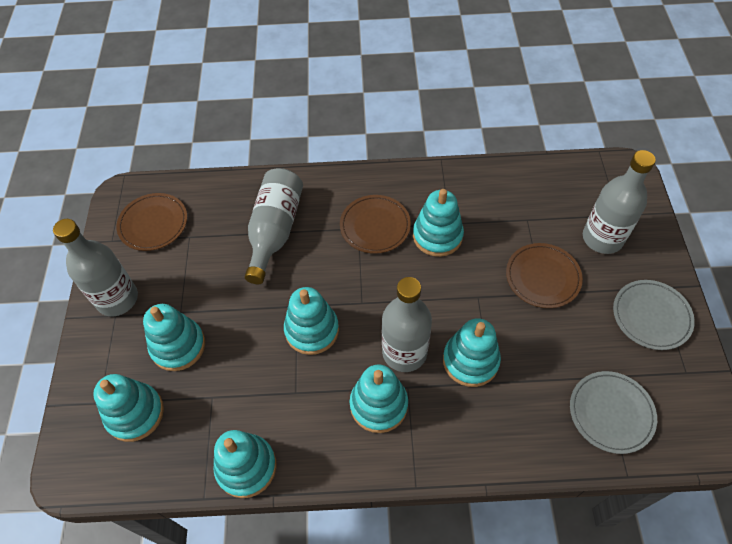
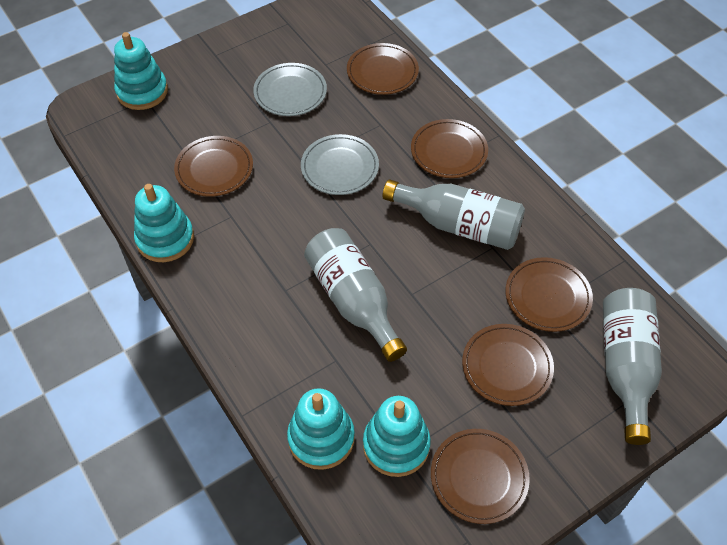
brown plate: 3 -> 6
grey bottle: 4 -> 3
turquoise stacking toy: 7 -> 4

